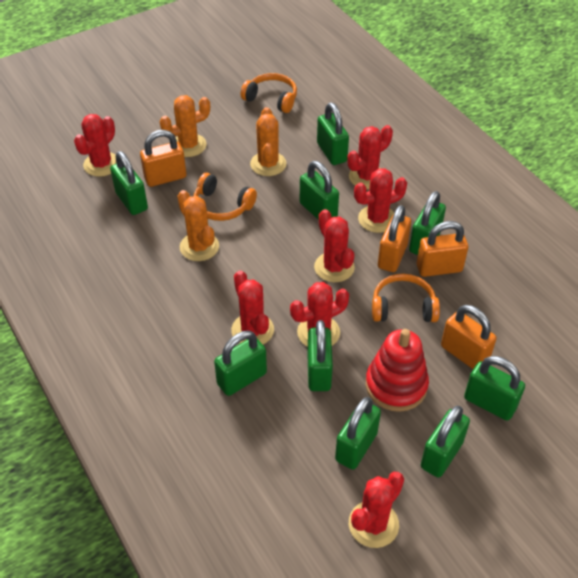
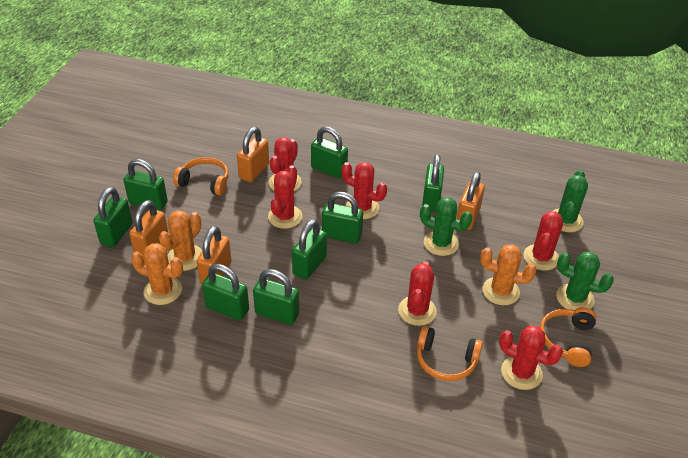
green cactus: 0 -> 3
green padlock: 9 -> 8
red cactus: 7 -> 6
red stacking toy: 1 -> 0

